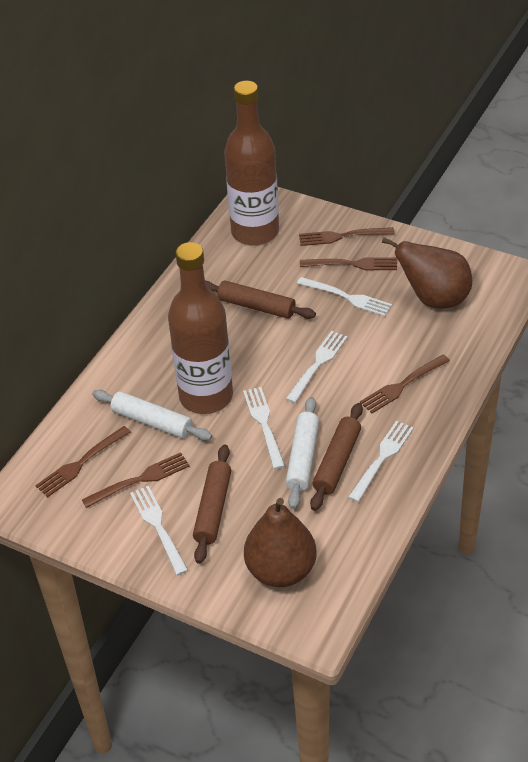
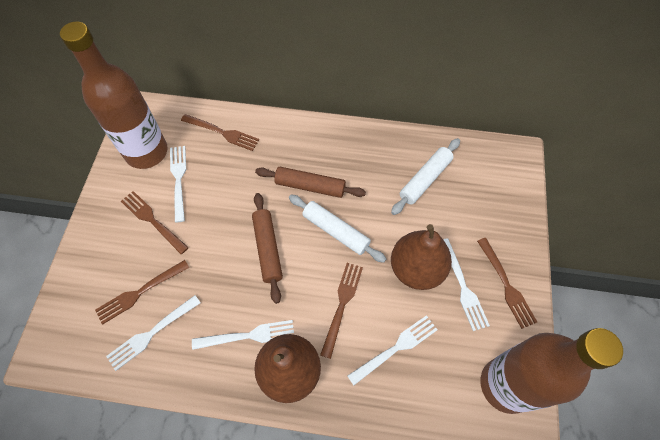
brown rolling pin: 3 -> 2

